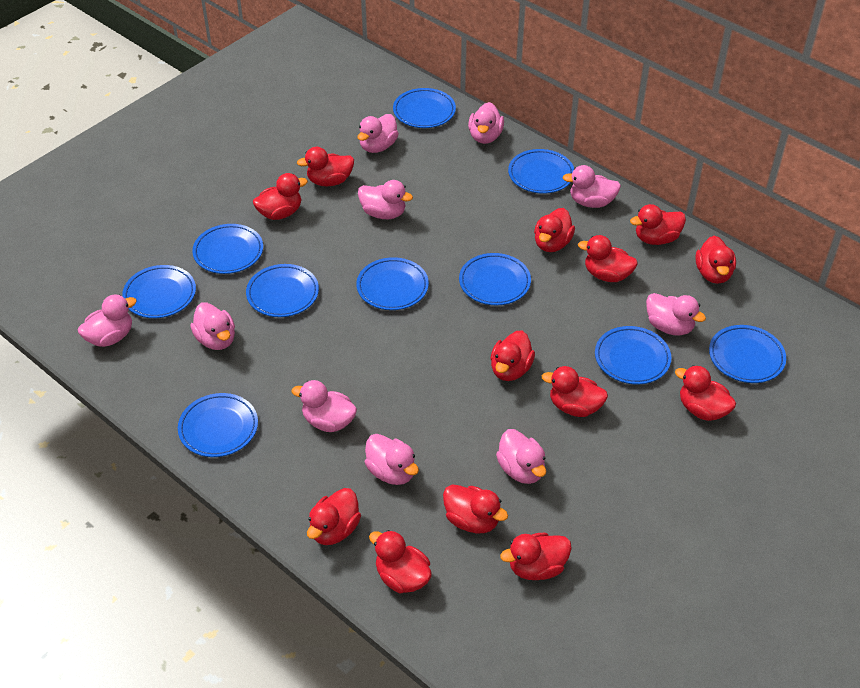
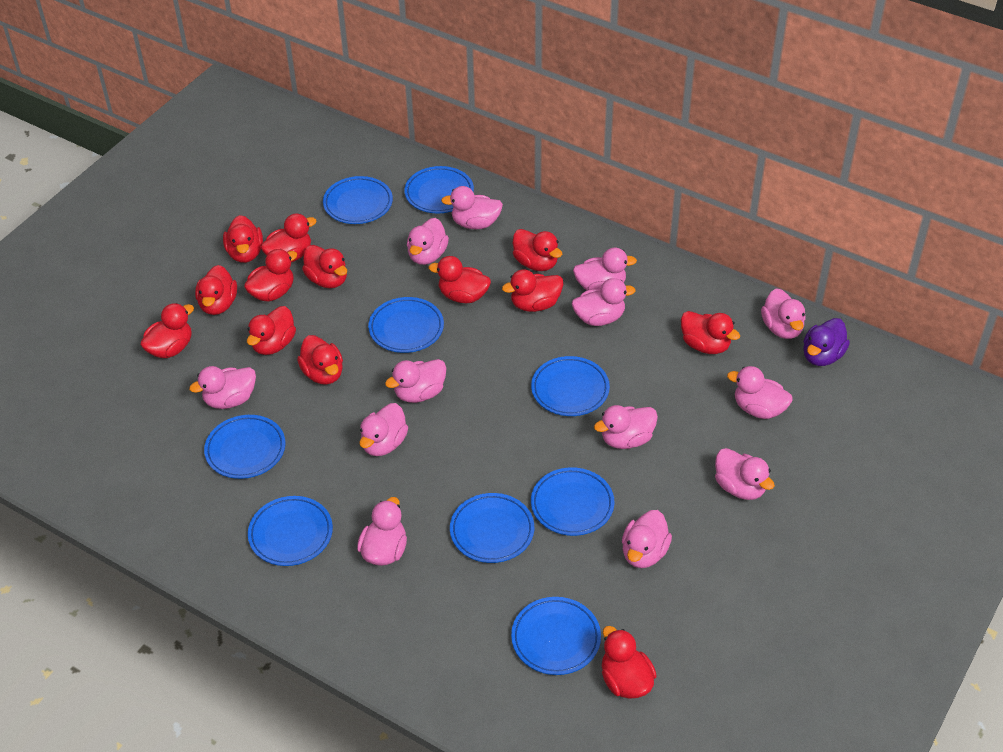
blue plate: 10 -> 9
pink duck: 10 -> 13
purple duck: 0 -> 1

